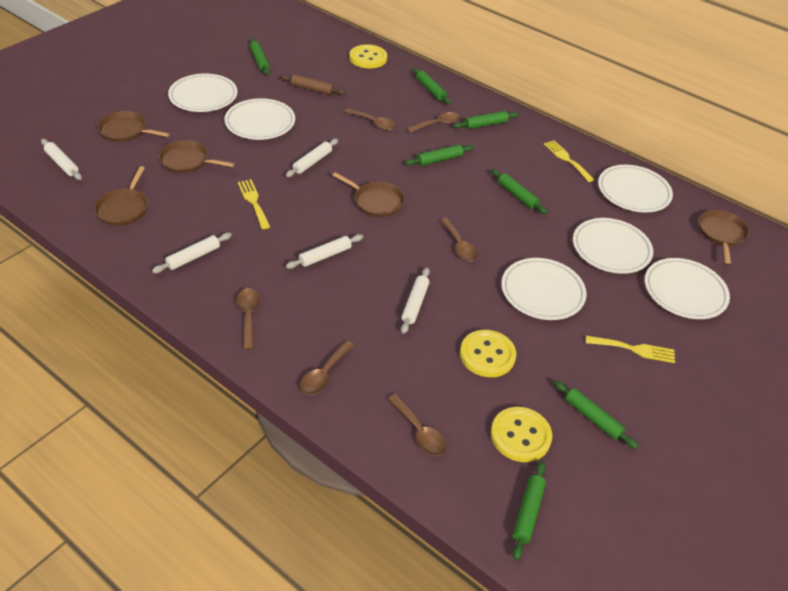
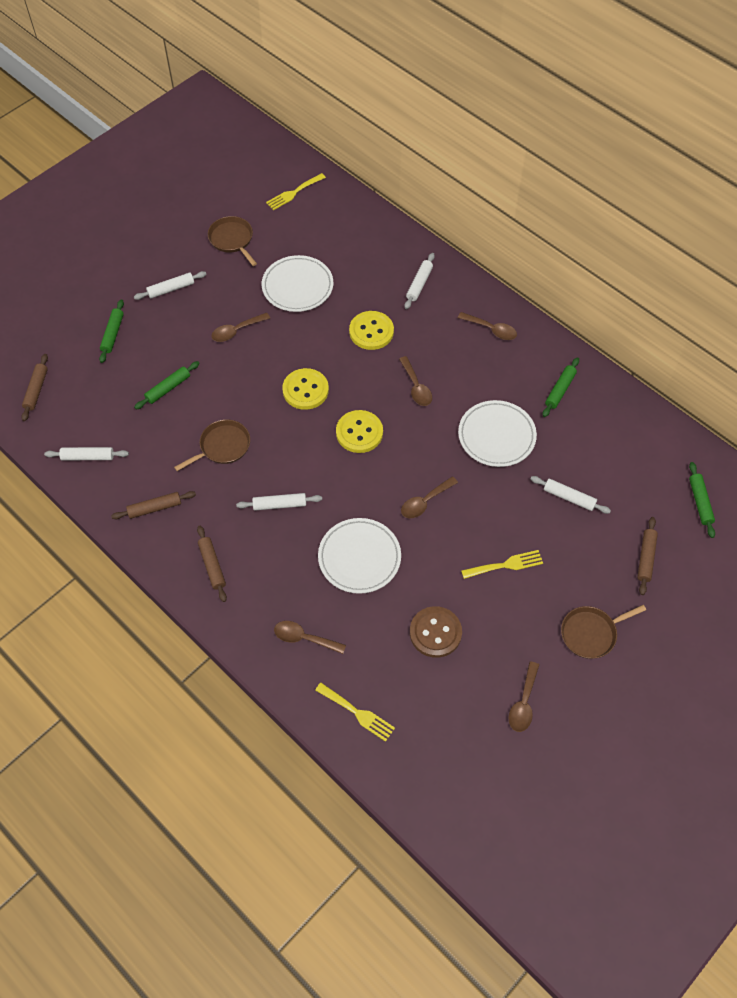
brown button: 0 -> 1
brown pan: 5 -> 3
brown rolling pin: 1 -> 4
green rolling pin: 7 -> 4
white plate: 6 -> 3

